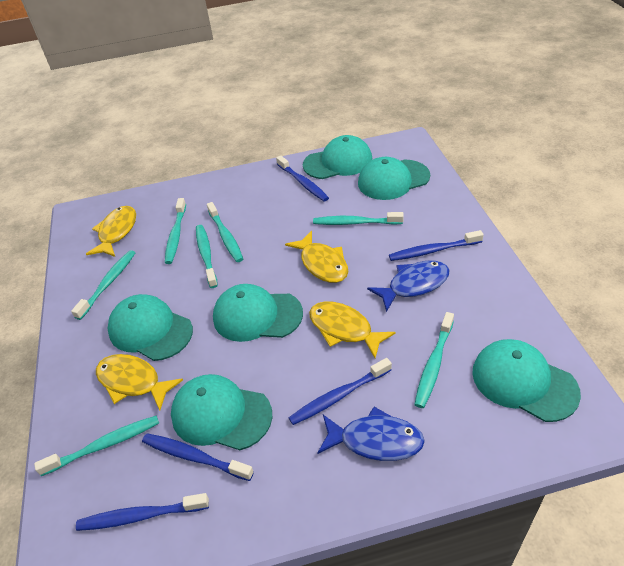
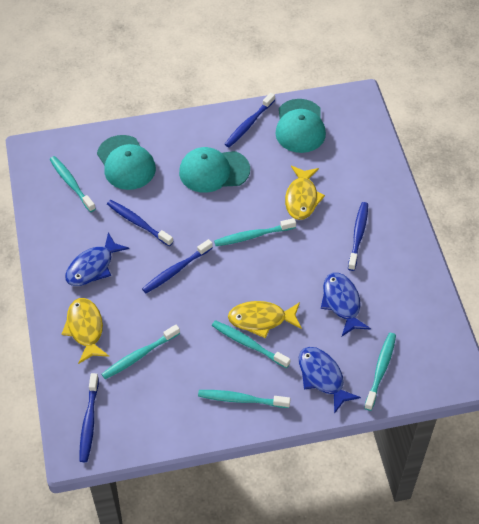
blue fish: 2 -> 3
turquoise cap: 6 -> 3
turquoise toothbrush: 7 -> 6
yellow fish: 4 -> 3

